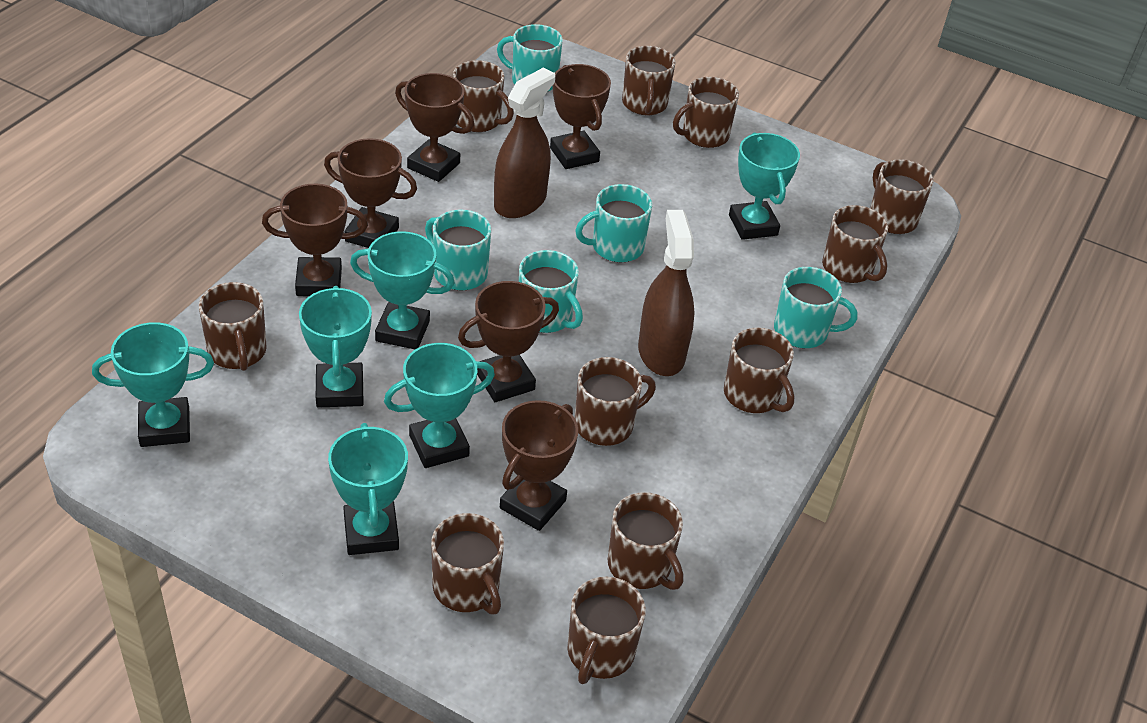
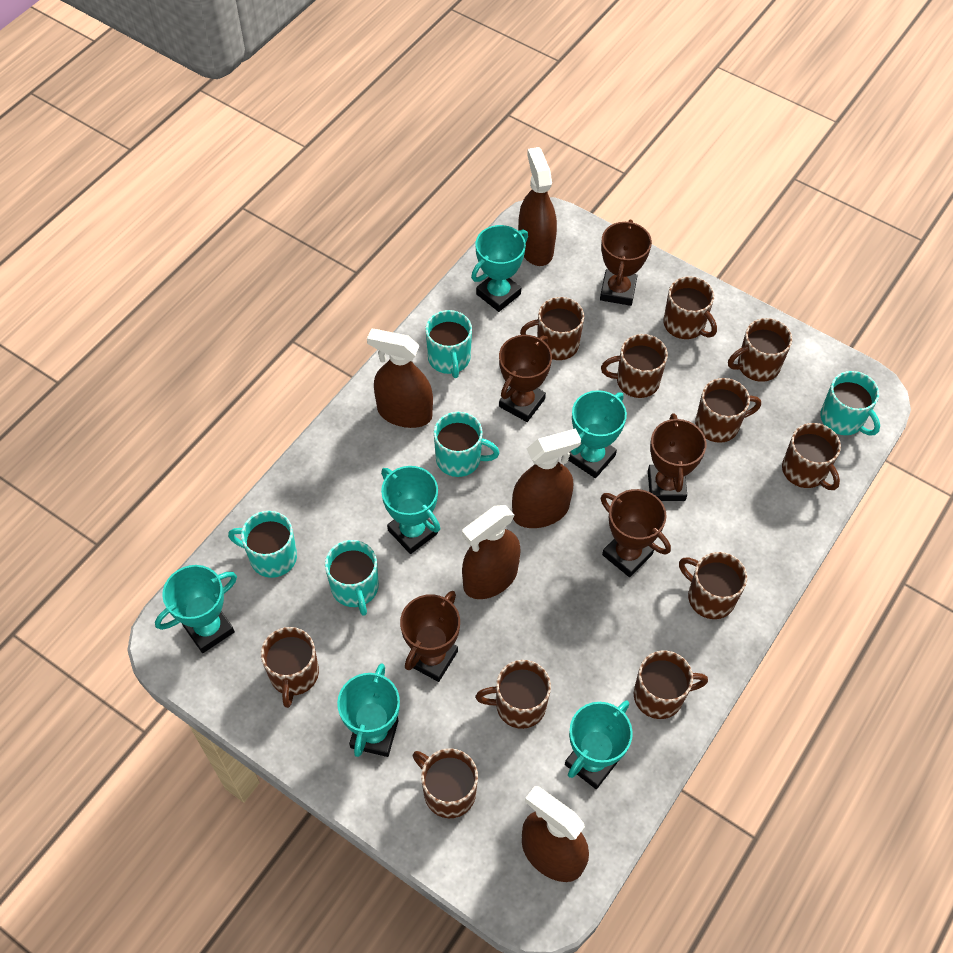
brown spray bottle: 2 -> 5
brown trophy: 6 -> 5

